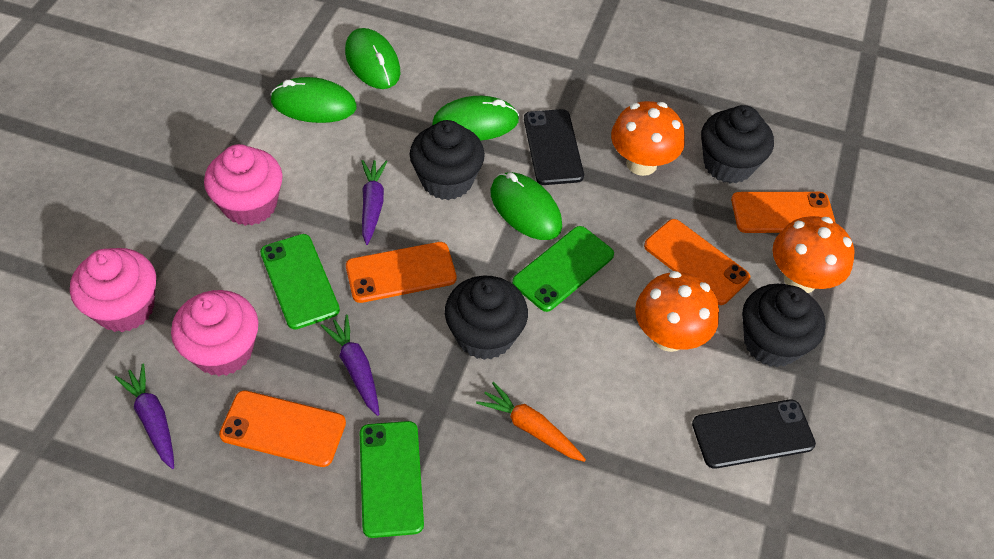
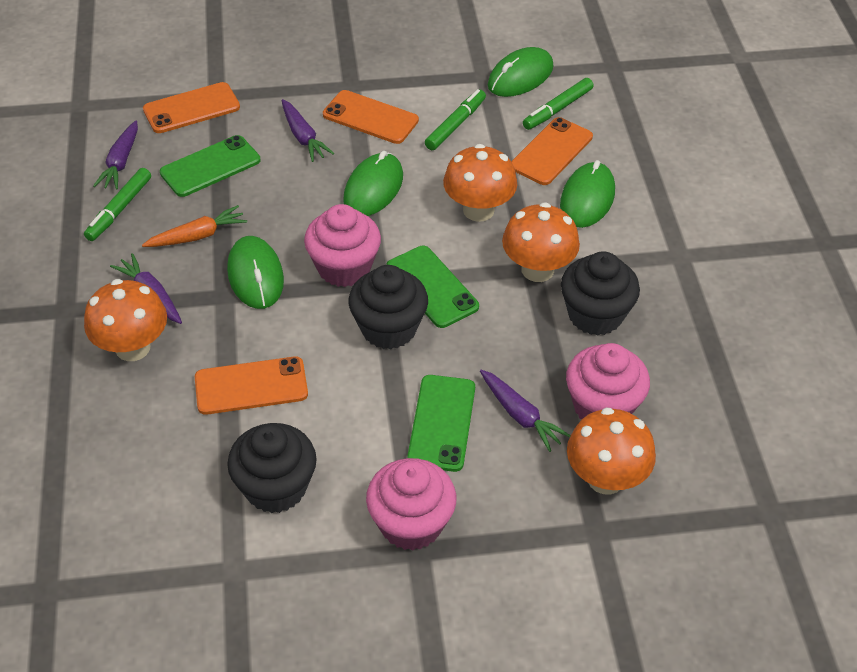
black cupcake: 4 -> 3
black phone: 2 -> 0
green marker: 0 -> 3
orange mushroom: 3 -> 4
purple carrot: 3 -> 4

